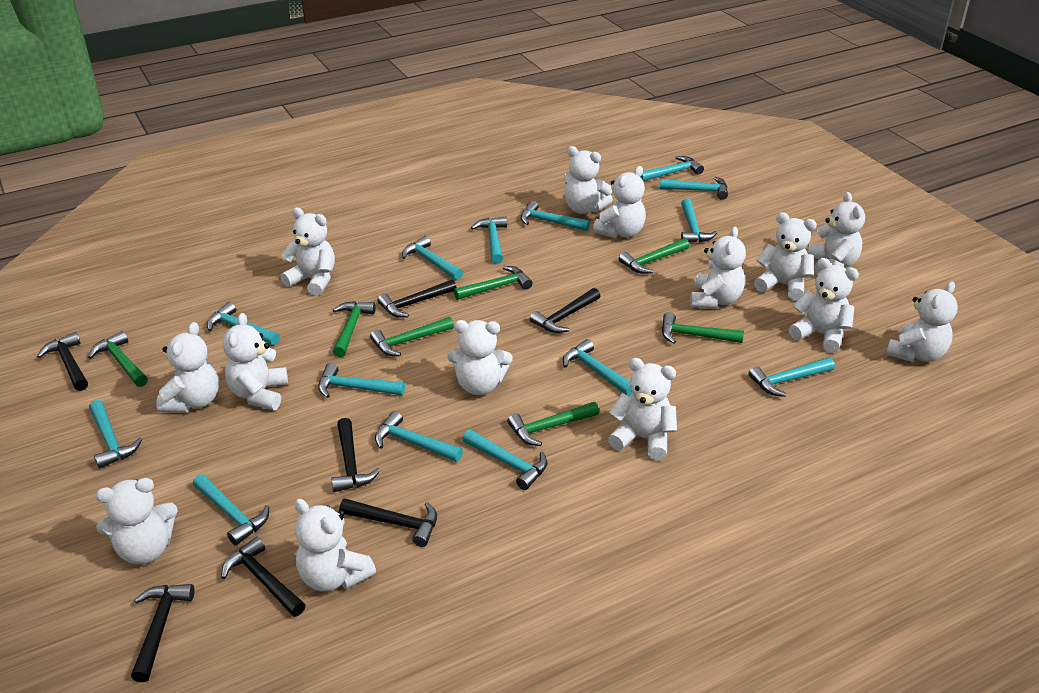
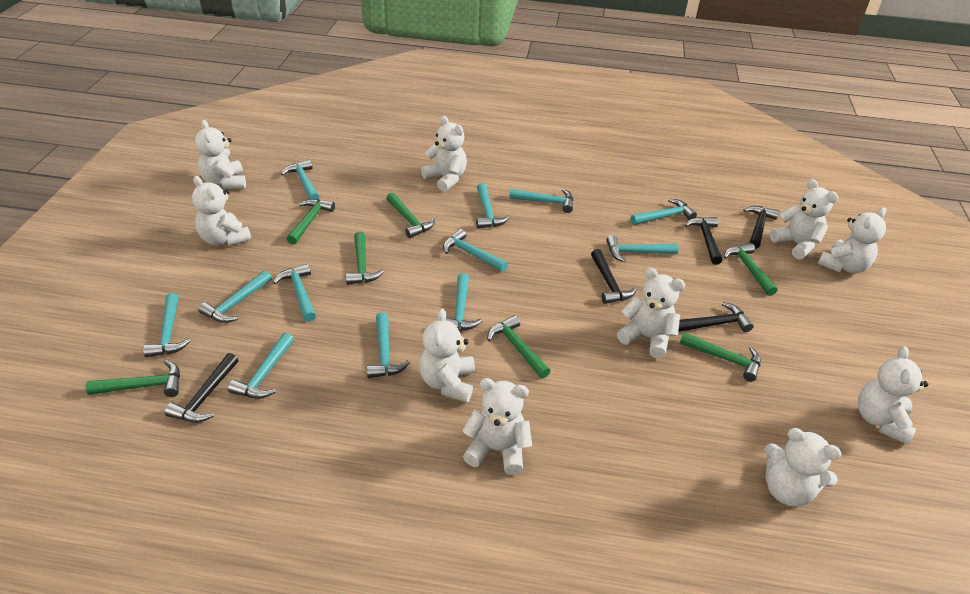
black hammer: 7 -> 5
turquoise hammer: 14 -> 12
white teddy bear: 14 -> 10

